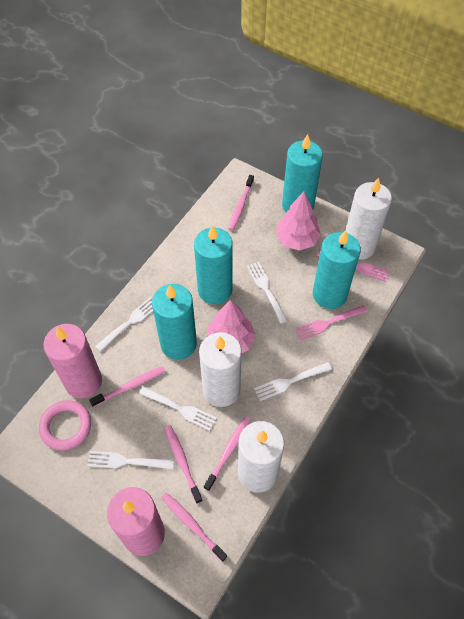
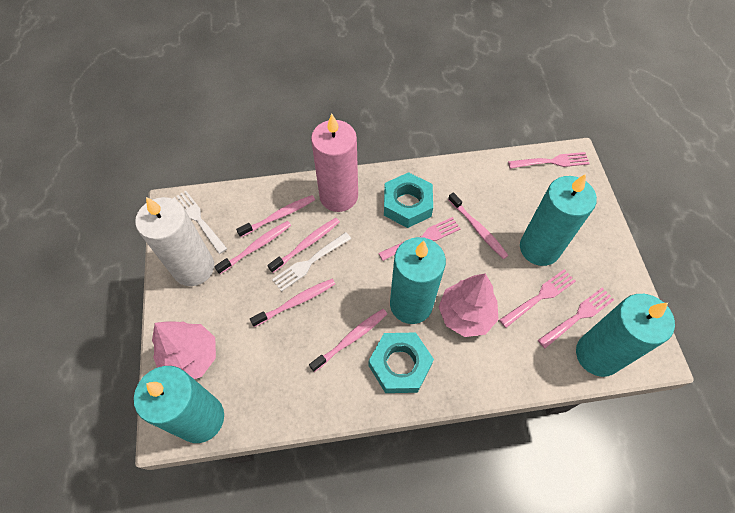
pink candle: 2 -> 1
pink fork: 2 -> 4
pink ring: 1 -> 0
pink toothbrush: 5 -> 6
turquoise nut: 0 -> 2
white candle: 3 -> 1
white fork: 5 -> 2

